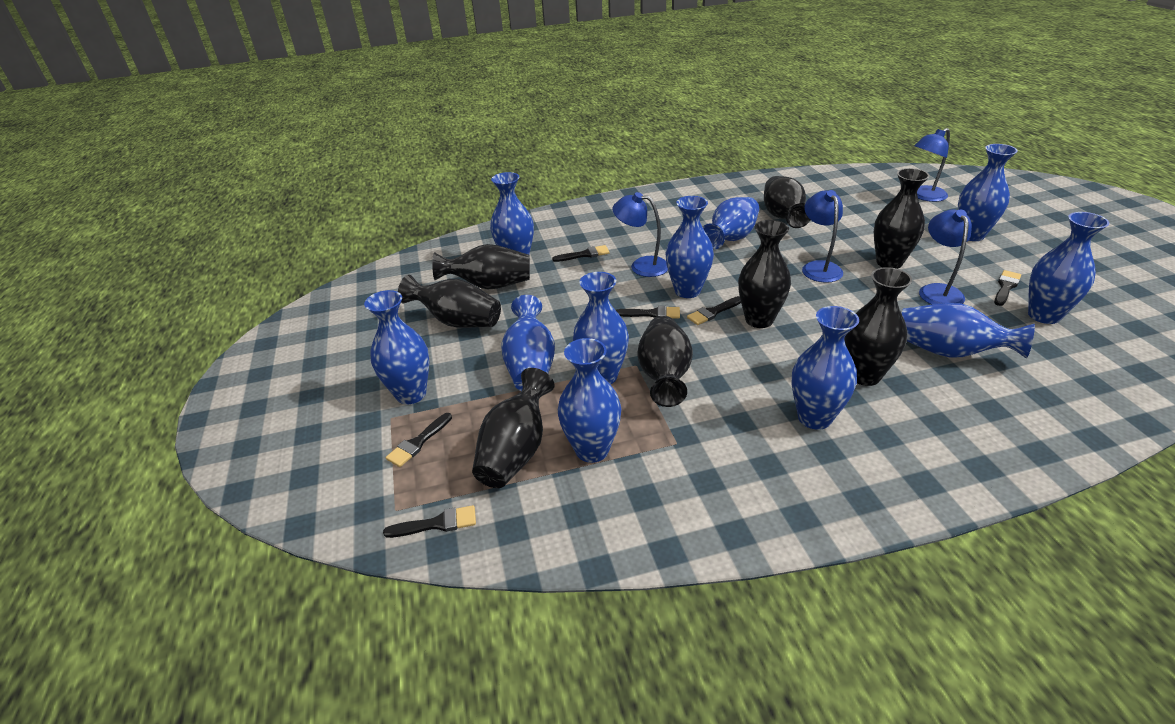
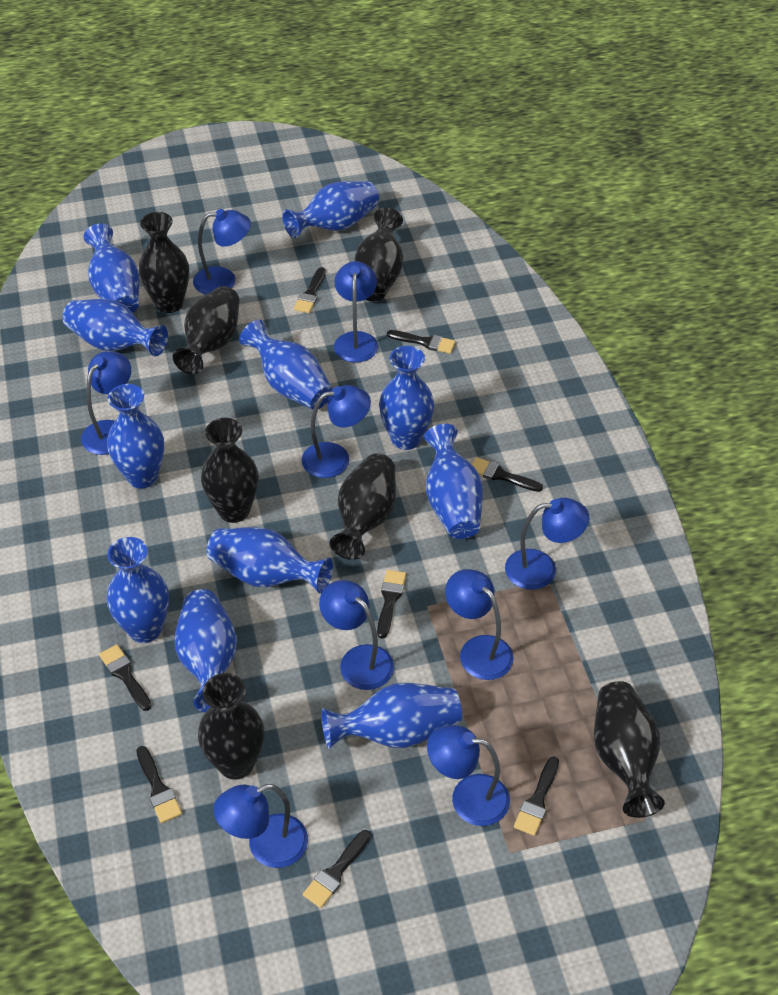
black brush: 6 -> 8
black vase: 8 -> 7
blue lamp: 4 -> 9

